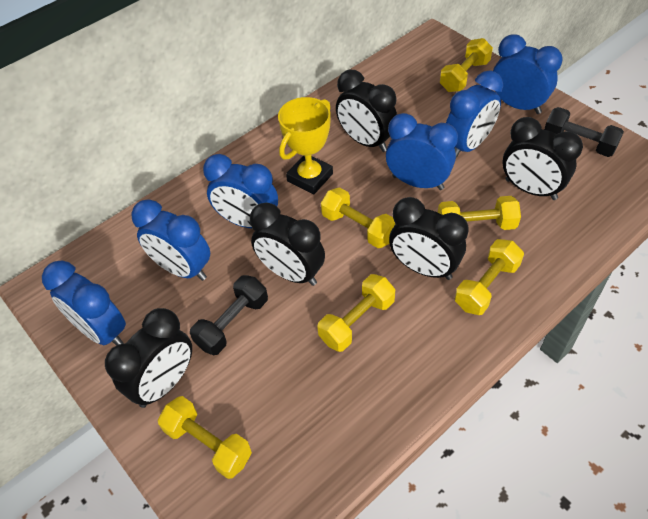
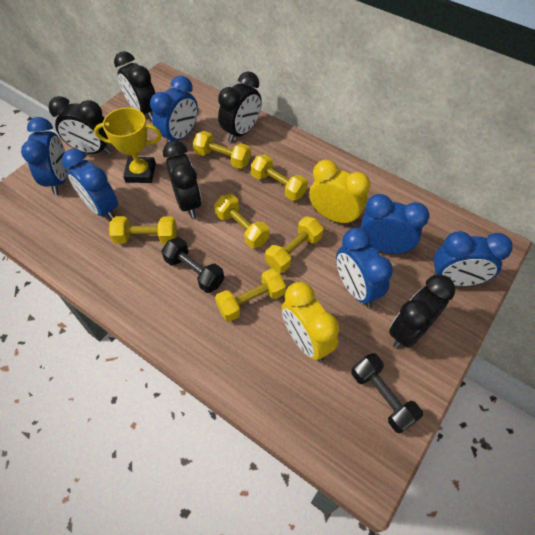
yellow clock: 0 -> 2

